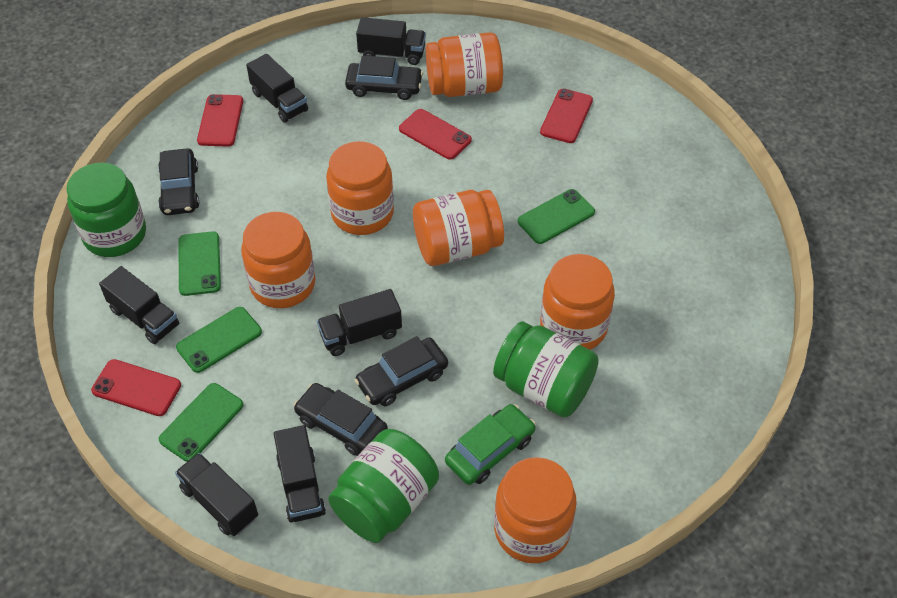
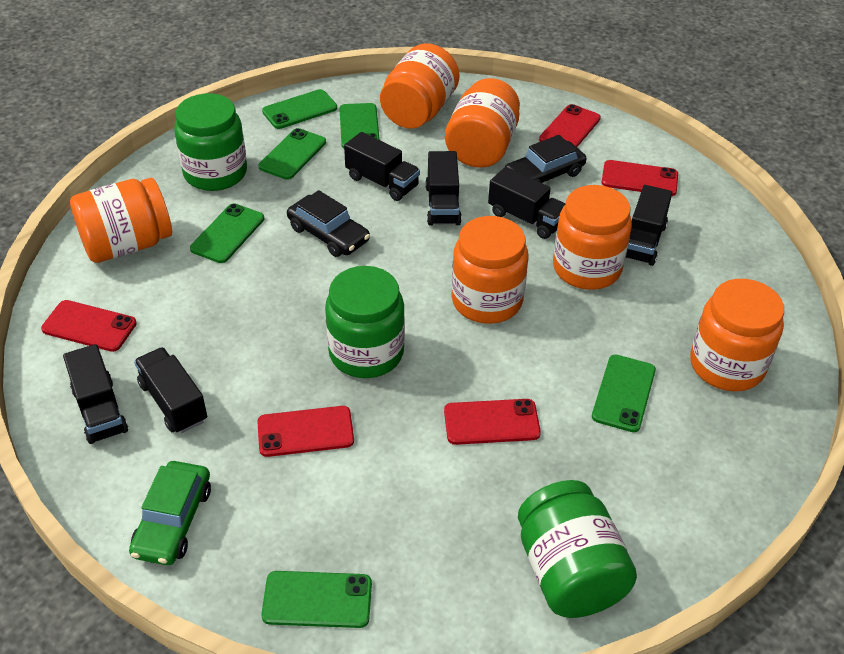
black car: 4 -> 2
green phone: 4 -> 6
red phone: 4 -> 5

